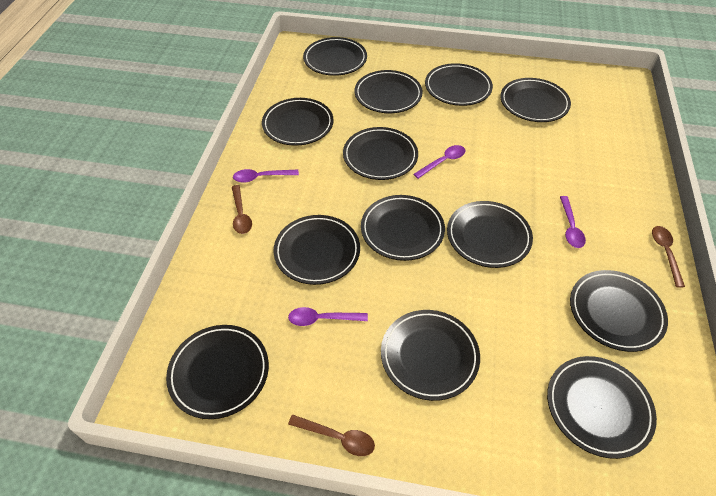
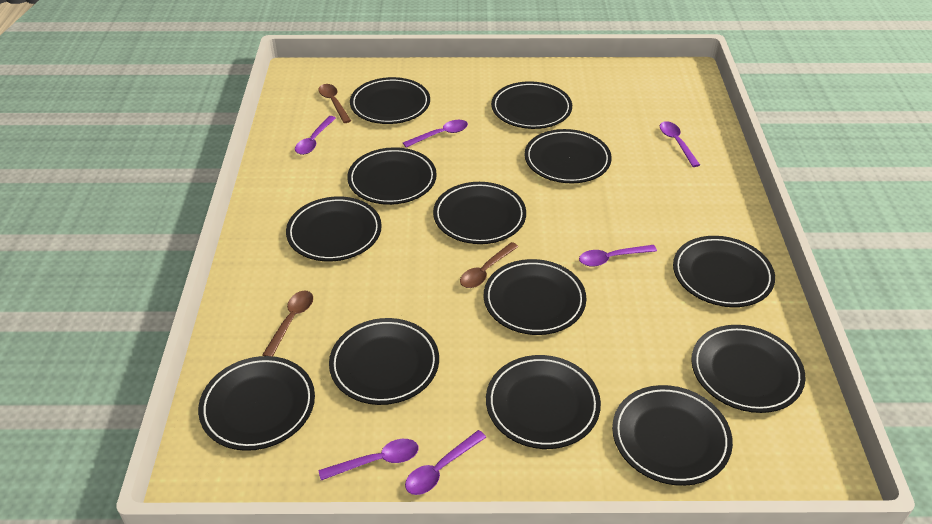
purple spoon: 4 -> 6

